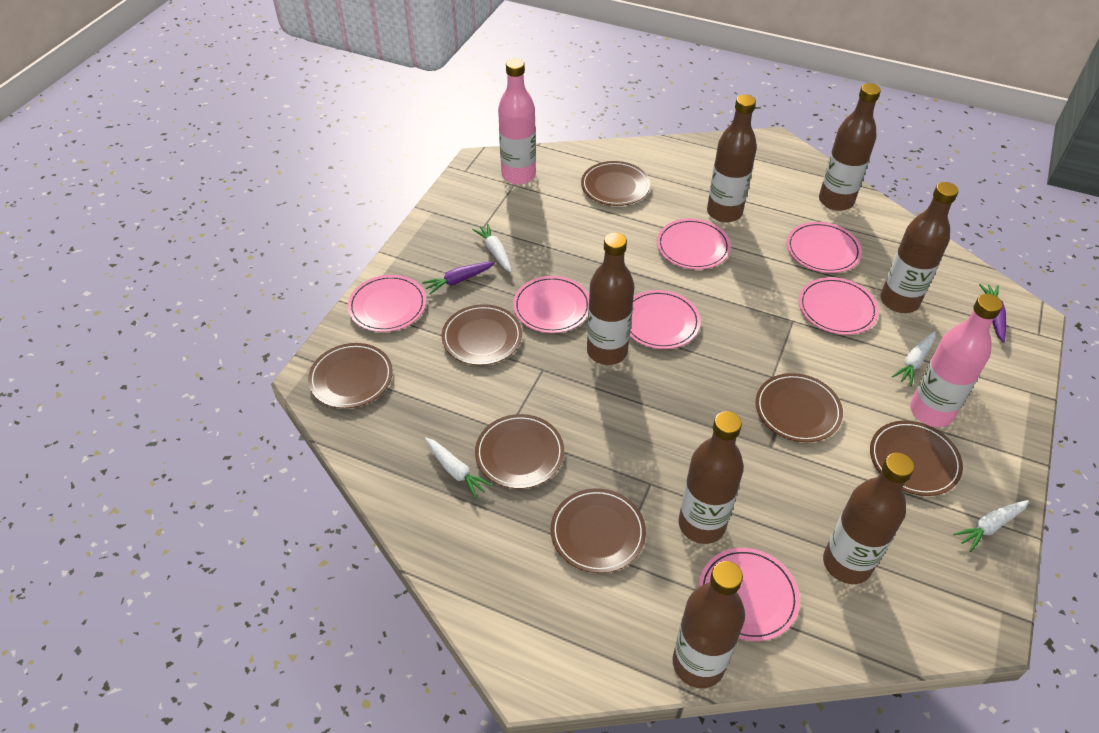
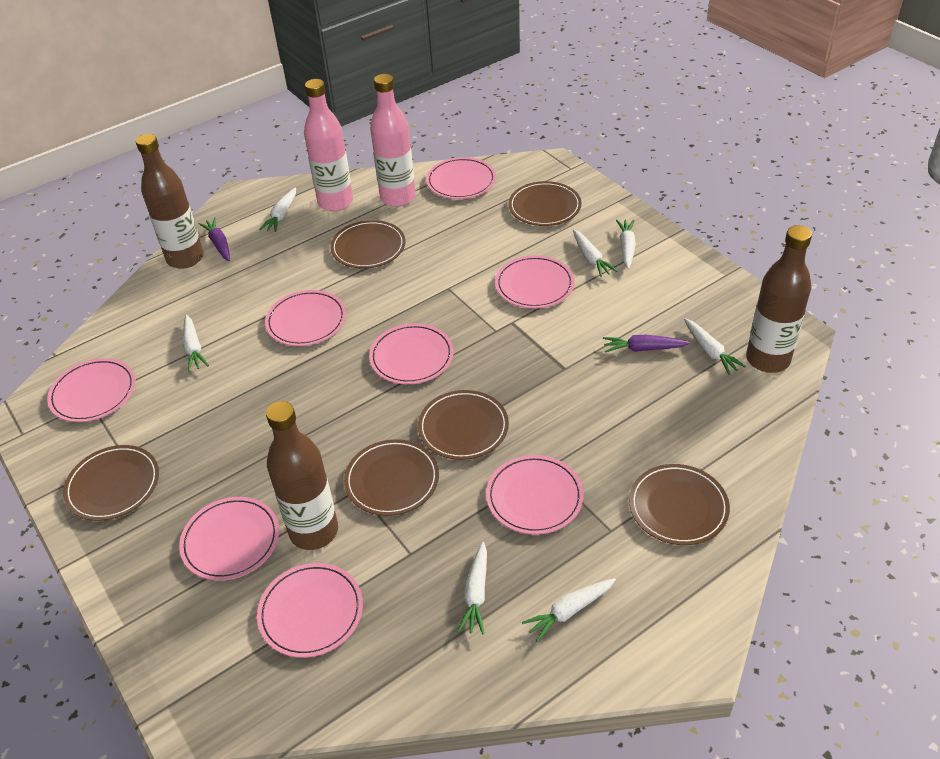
brown bottle: 7 -> 3
brown plate: 7 -> 6
pink plate: 7 -> 8
white carrot: 4 -> 7

